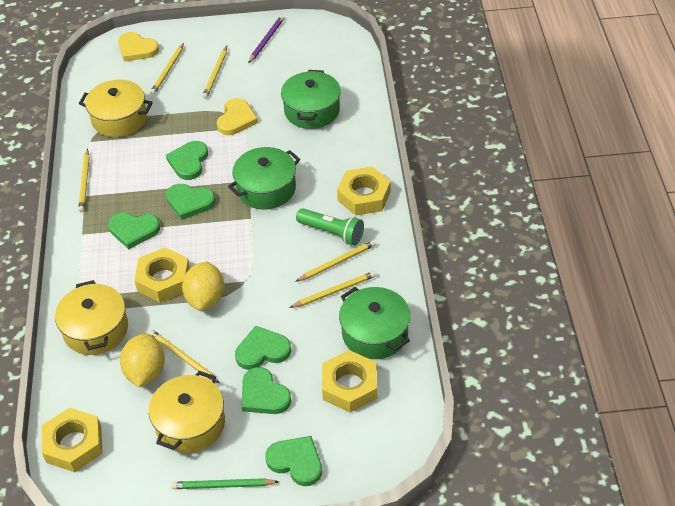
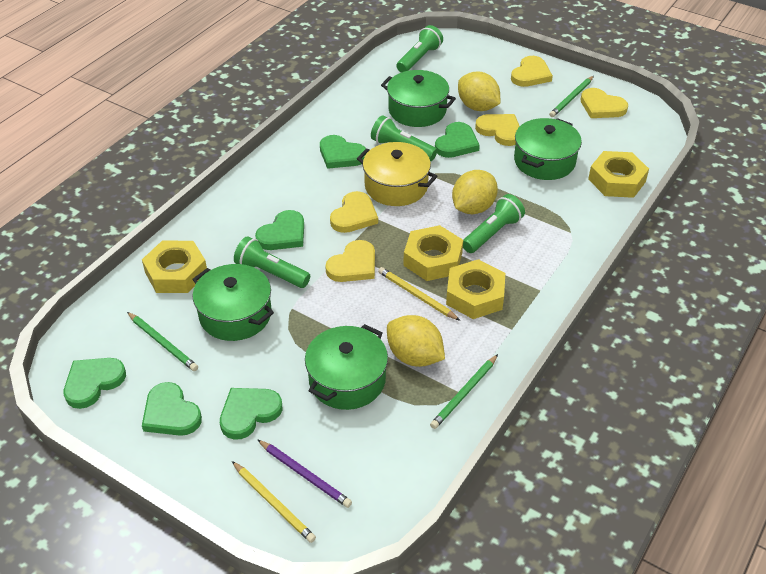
green flashlight: 1 -> 4
green pencil: 1 -> 3
green pot: 3 -> 4
yellow heart: 2 -> 5
yellow lemon: 2 -> 3
yellow pencil: 6 -> 2
yellow pot: 3 -> 1

